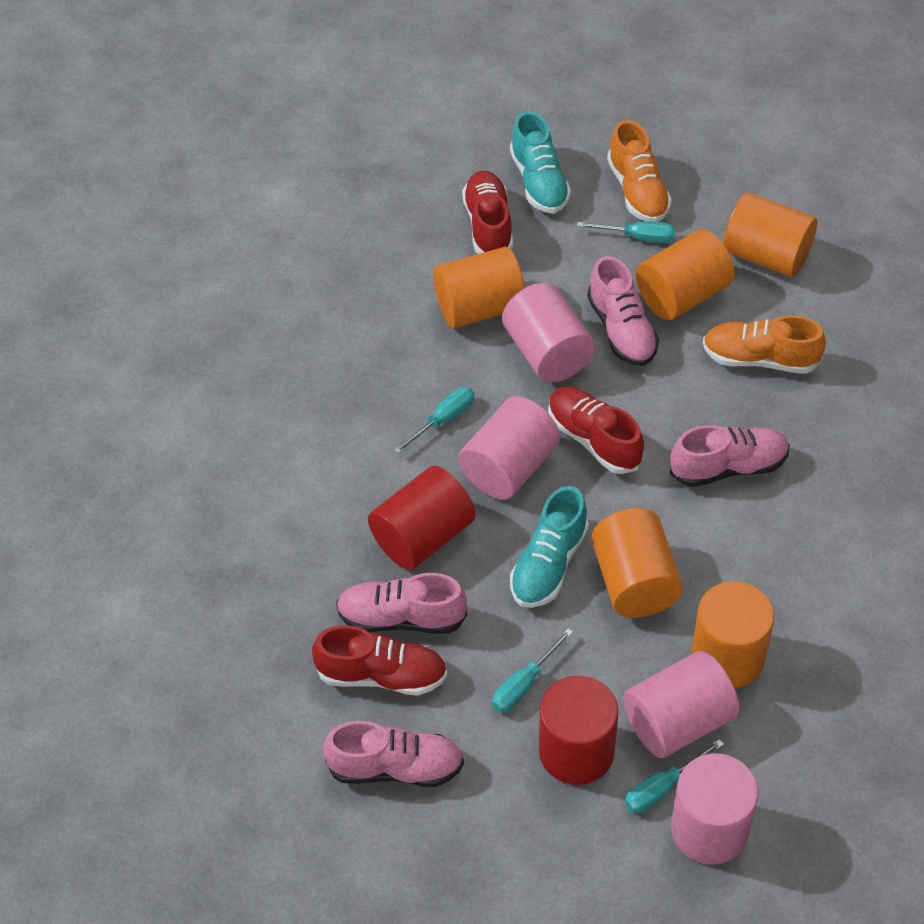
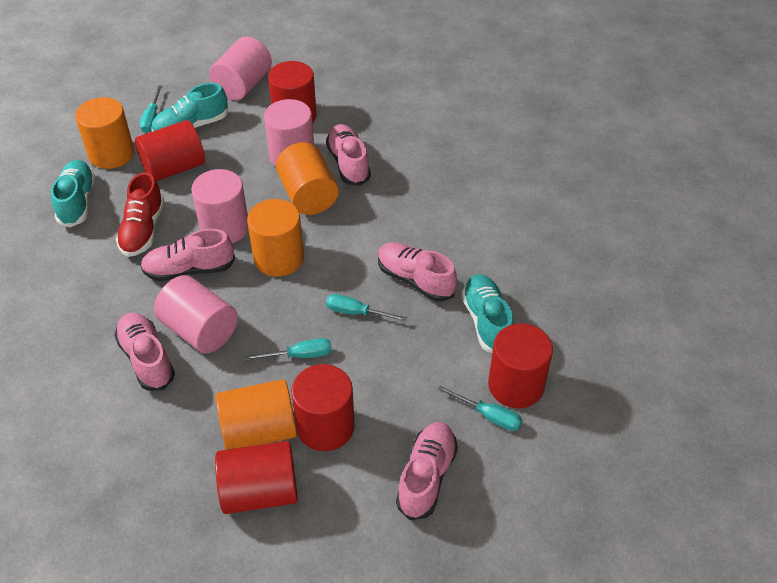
orange cylinder: 5 -> 4
orange shoe: 2 -> 0
pink shoe: 4 -> 5
red cylinder: 2 -> 5
red shoe: 3 -> 1
turquoise shoe: 2 -> 3

